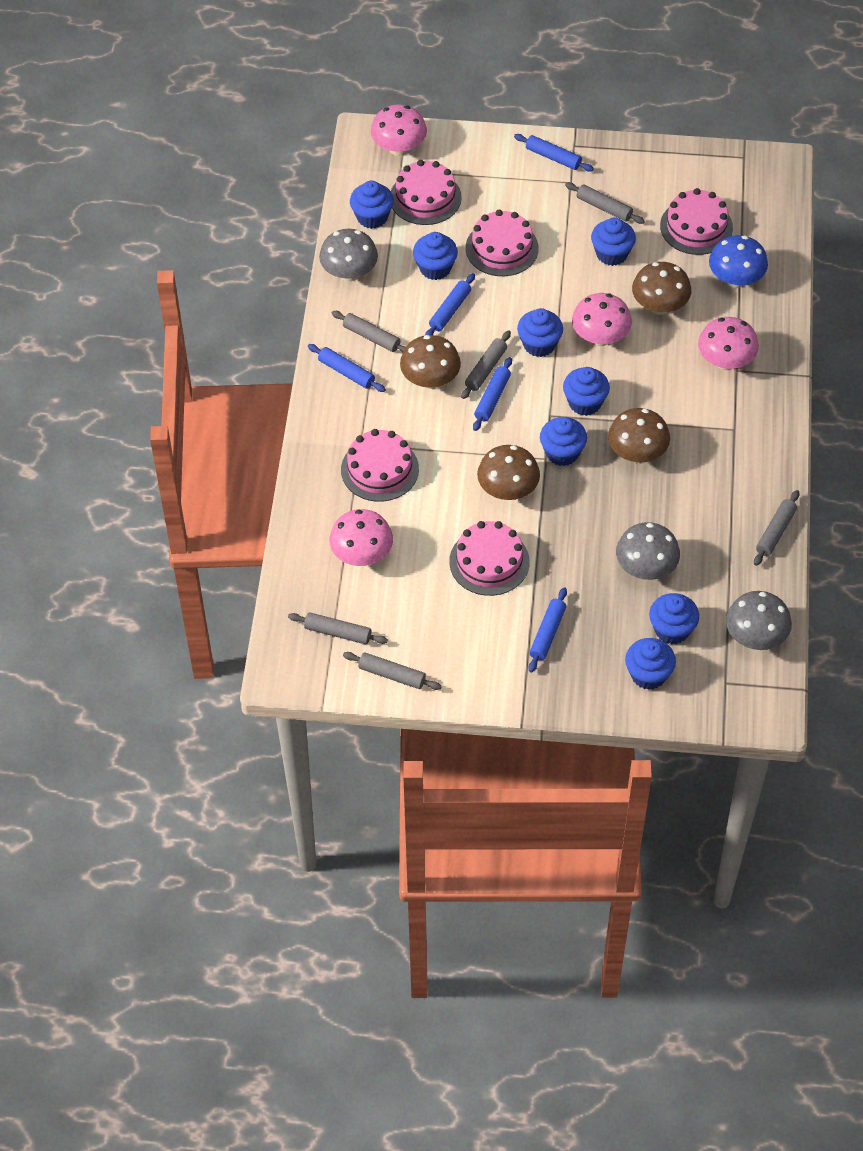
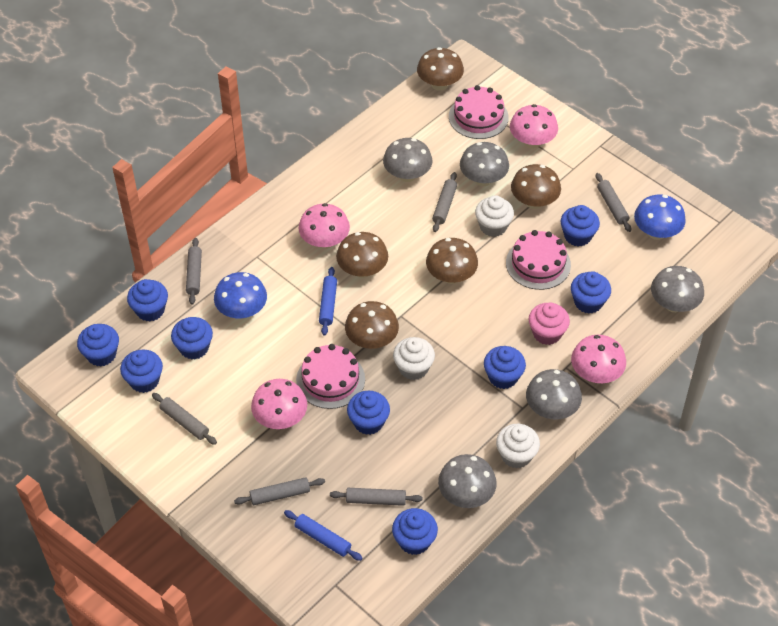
blue cupcake: 8 -> 9
blue mushroom: 1 -> 2
blue rolling pin: 5 -> 2
brown mushroom: 4 -> 5
grey mushroom: 3 -> 5
pink cake: 5 -> 3
pink cupcake: 0 -> 1
white cupcake: 0 -> 3

